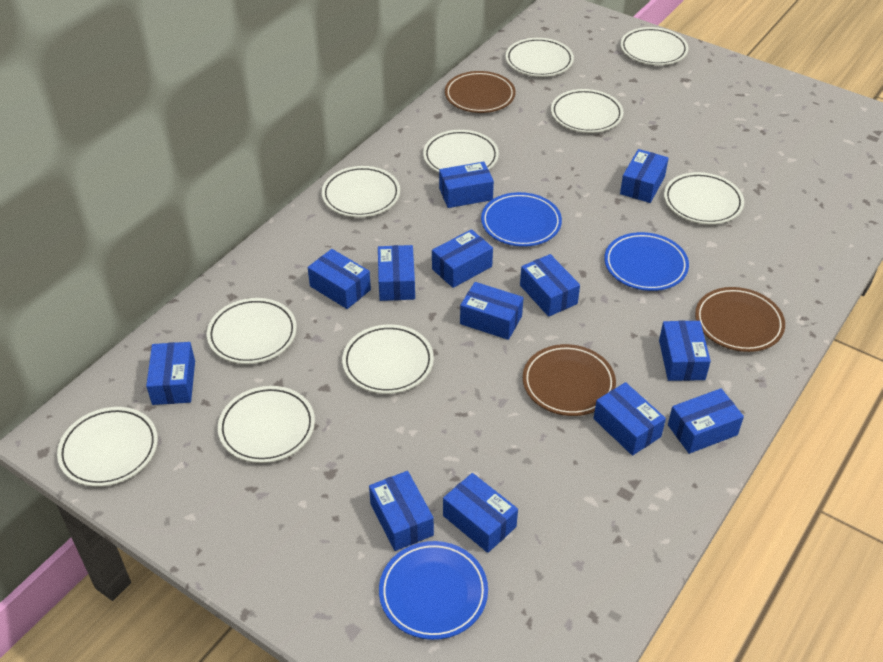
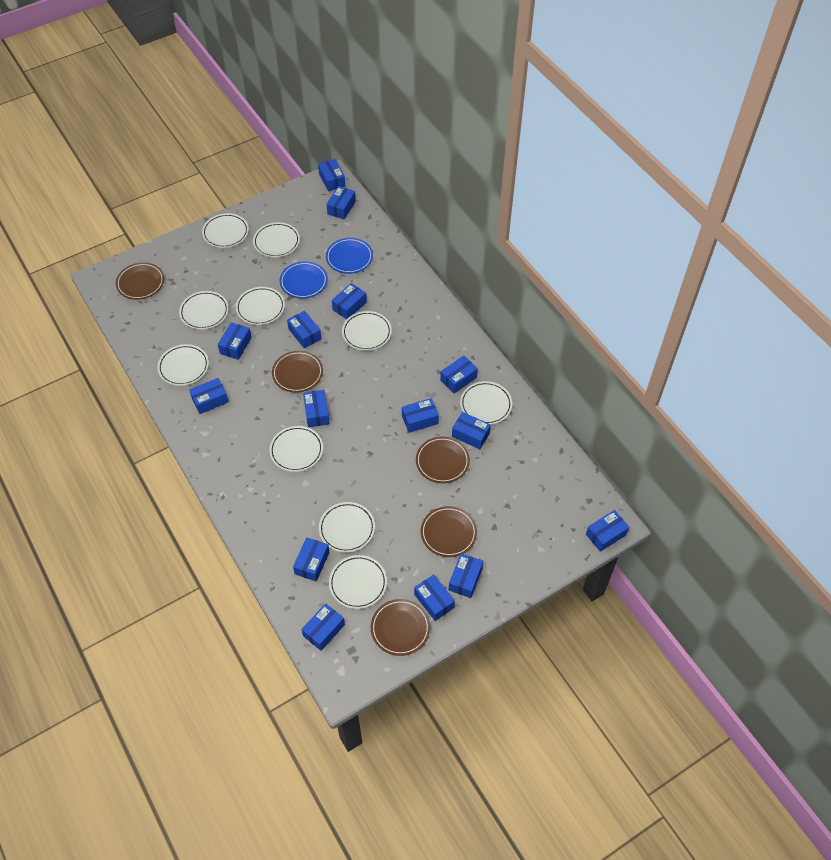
blue box: 13 -> 15
blue plate: 3 -> 2
brown plate: 3 -> 5

